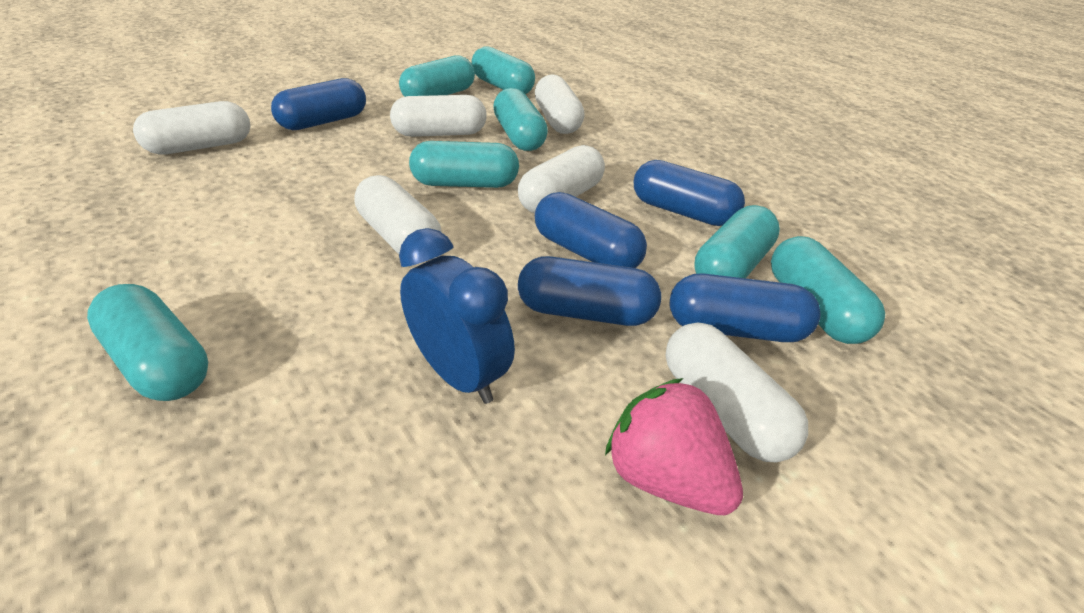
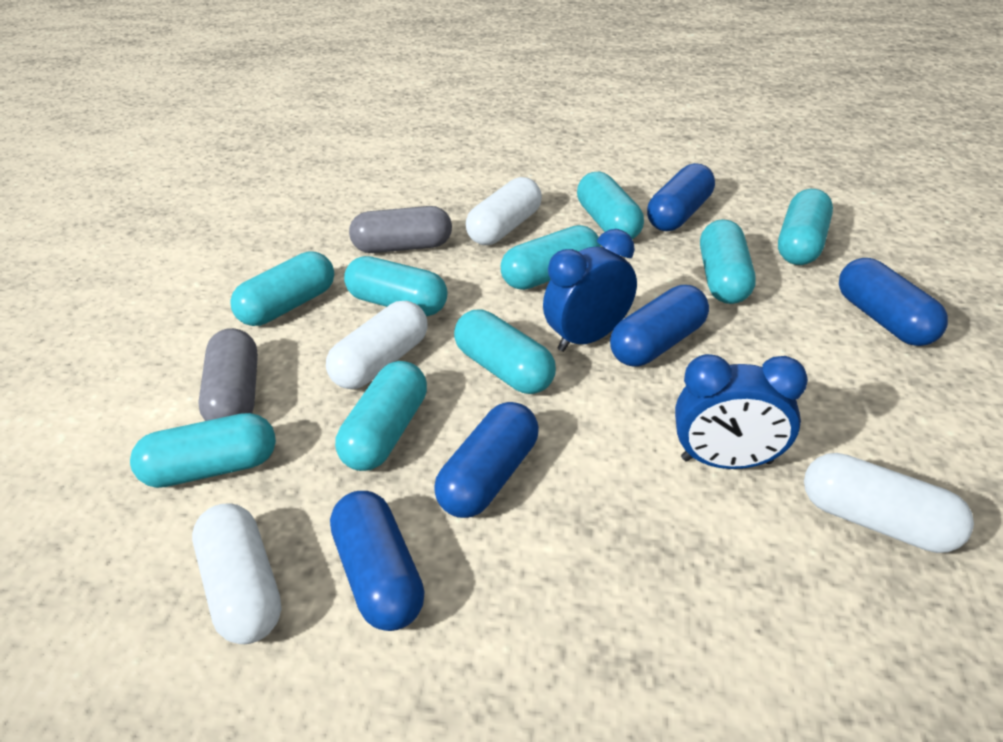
blue clock: 1 -> 2
grey capsule: 0 -> 2
pink strawberry: 1 -> 0
turquoise capsule: 7 -> 9
white capsule: 6 -> 4

